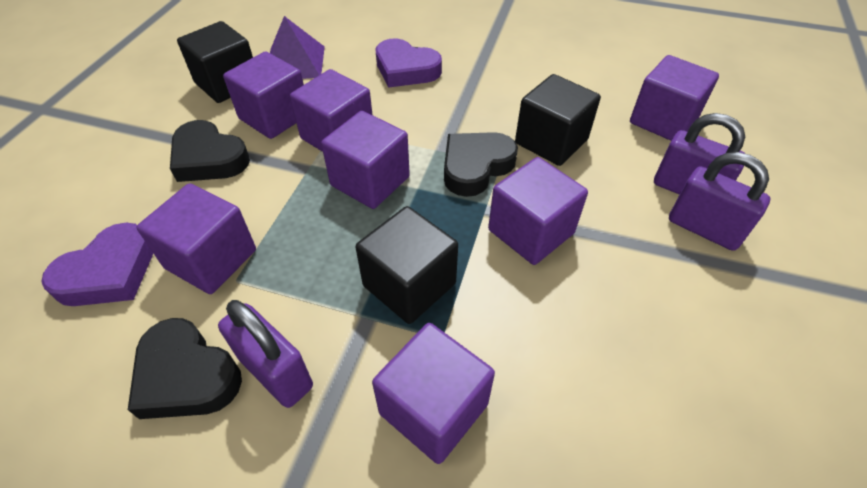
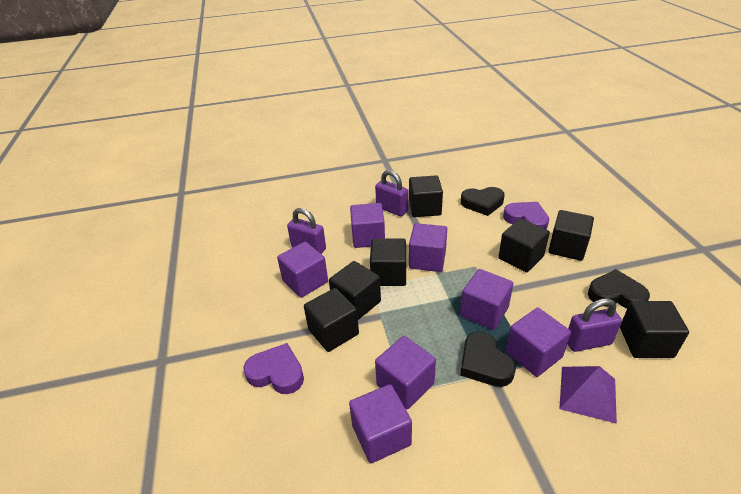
black cube: 3 -> 7

